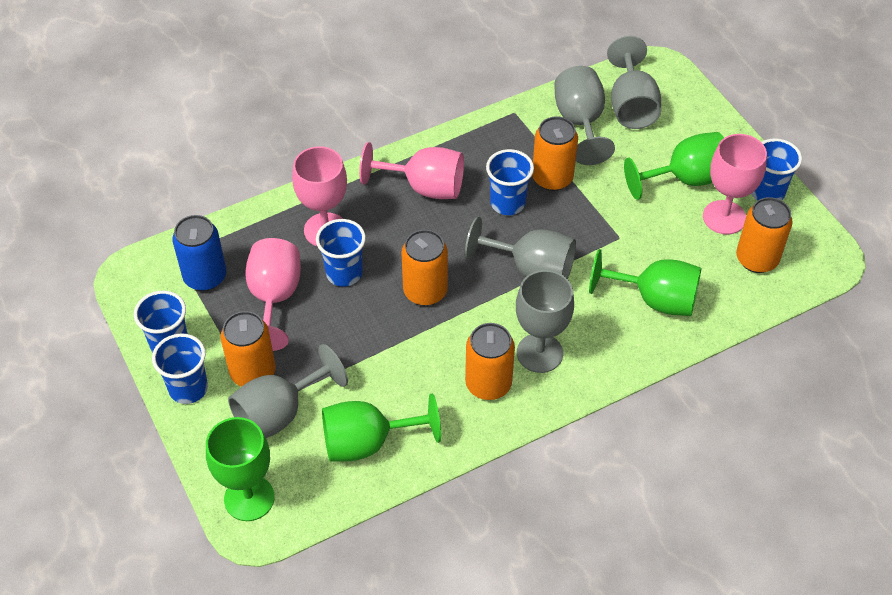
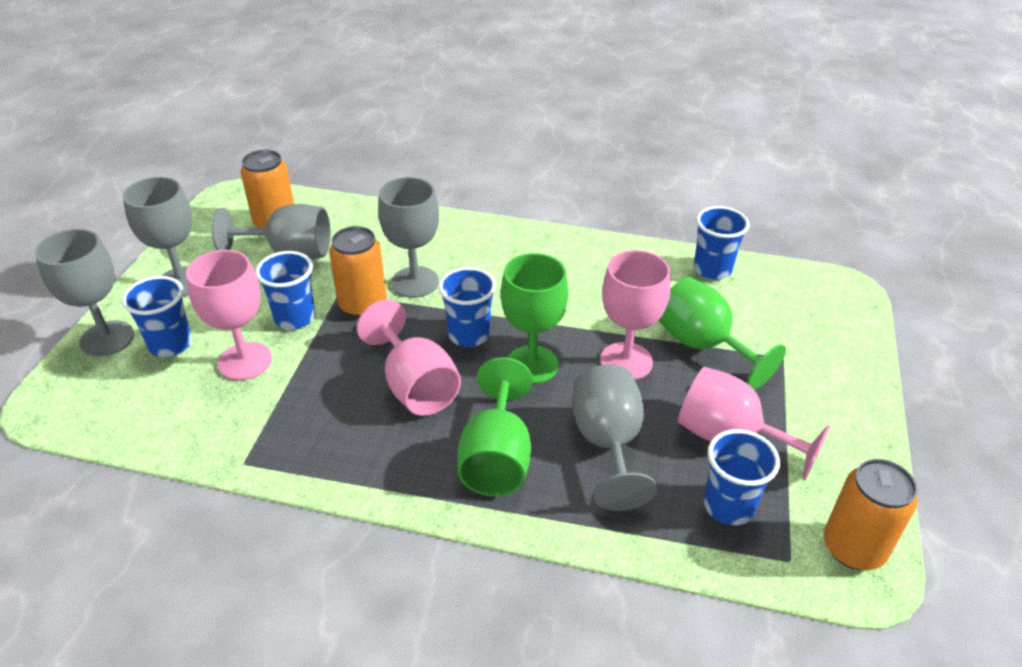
blue can: 1 -> 0
green goblet: 4 -> 3
orange can: 5 -> 3

